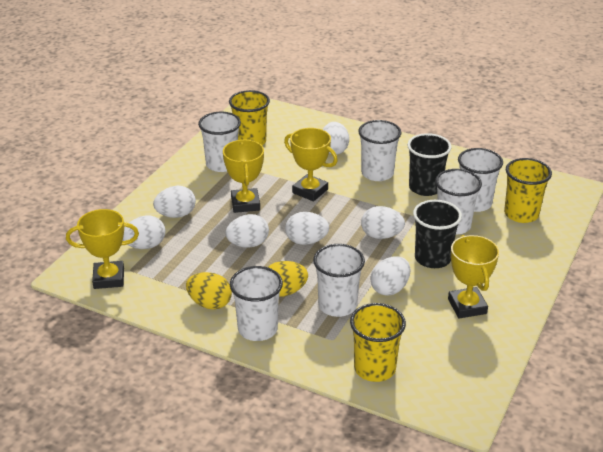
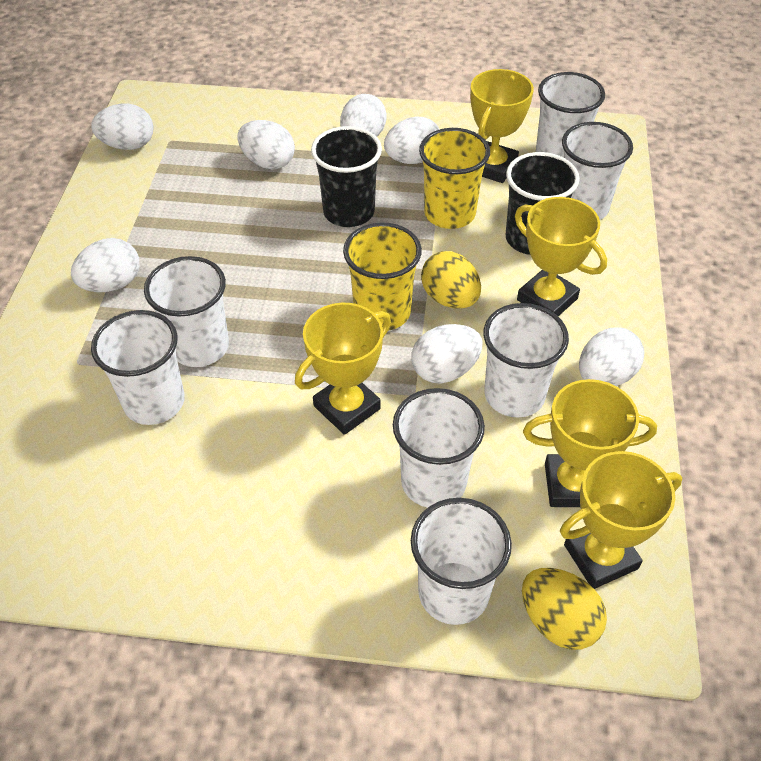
white cup: 6 -> 7
yellow cup: 3 -> 2
yellow trophy: 4 -> 5

